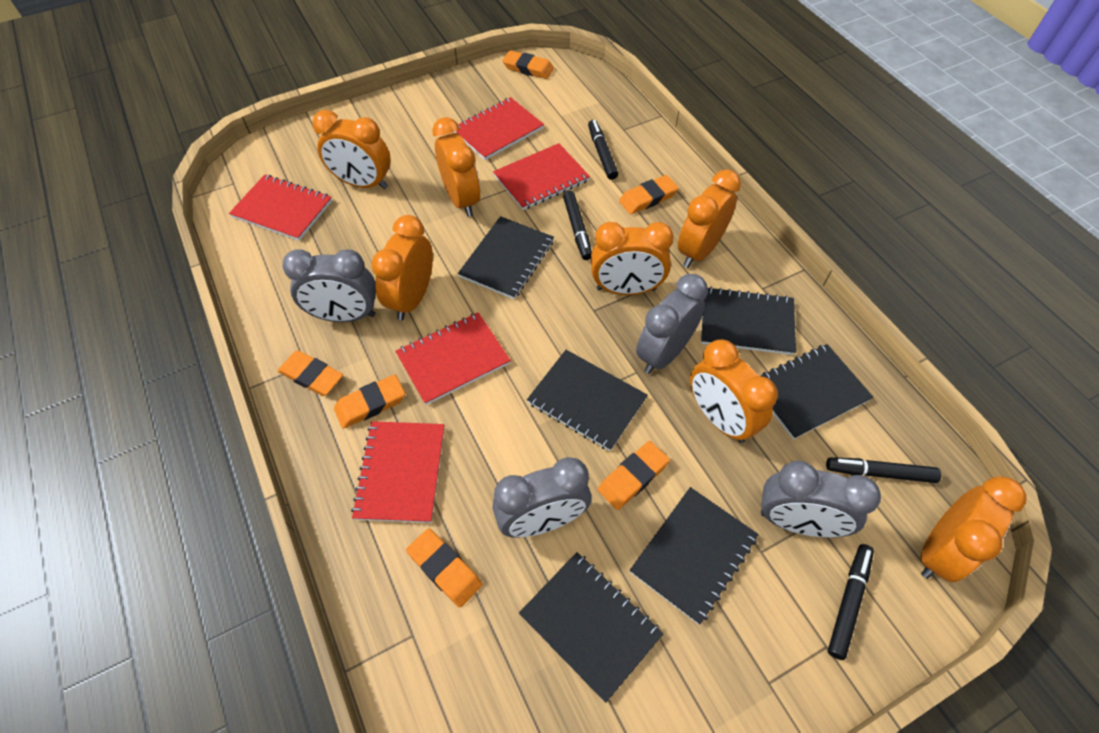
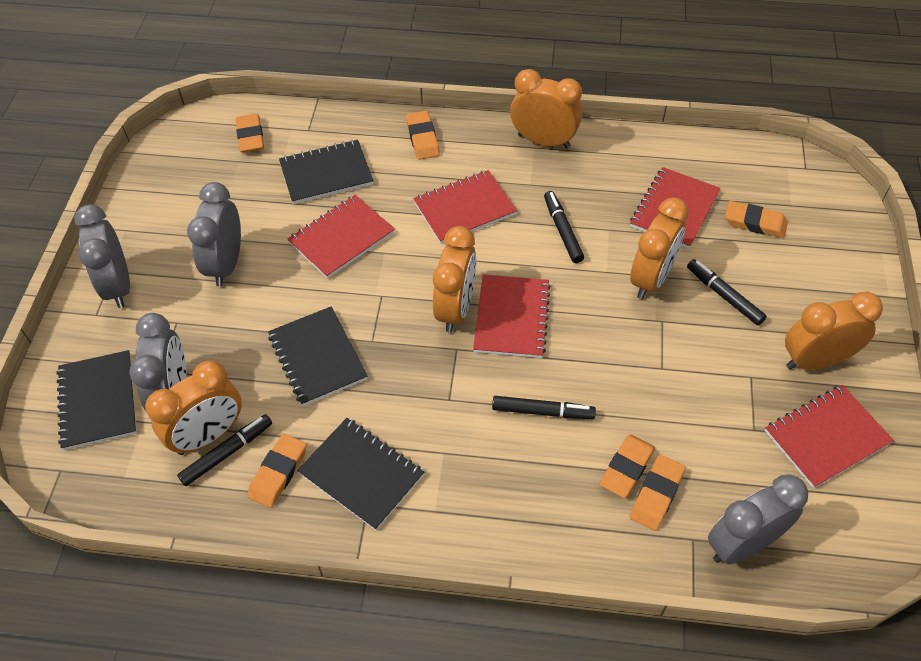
black notebook: 6 -> 4
orange clock: 7 -> 5

